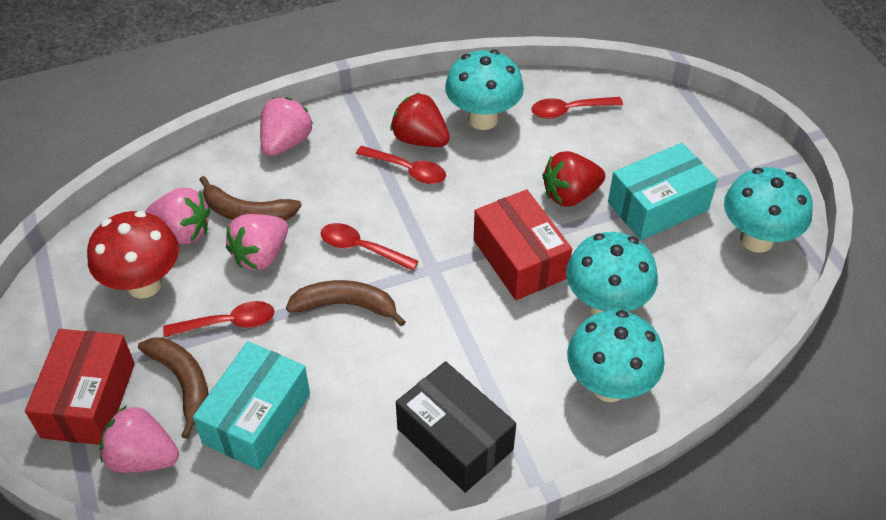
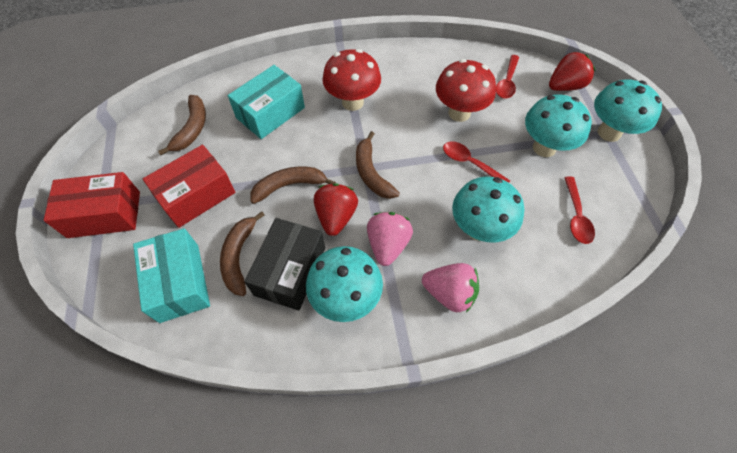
brown banana: 3 -> 4
pink strawberry: 4 -> 2
red mushroom: 1 -> 2
red spoon: 4 -> 3

